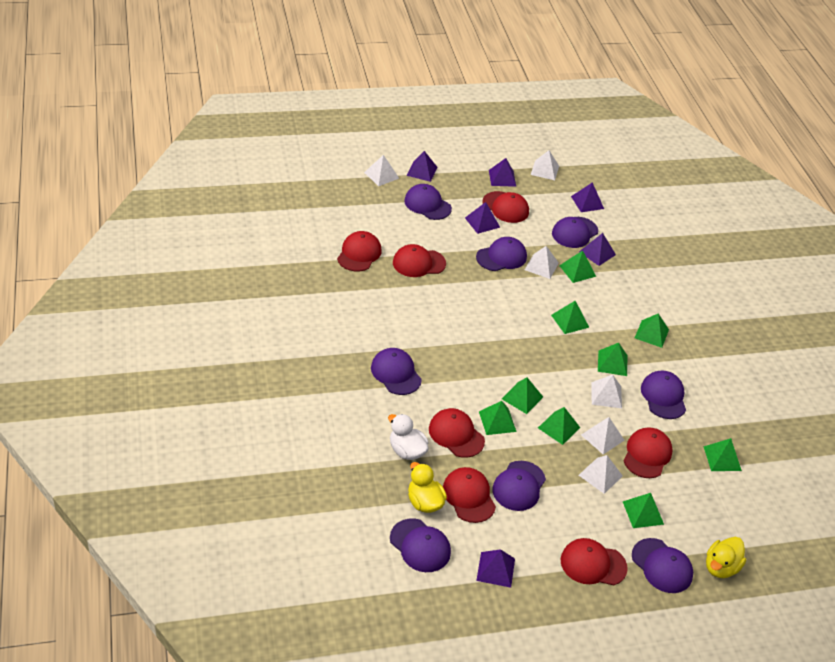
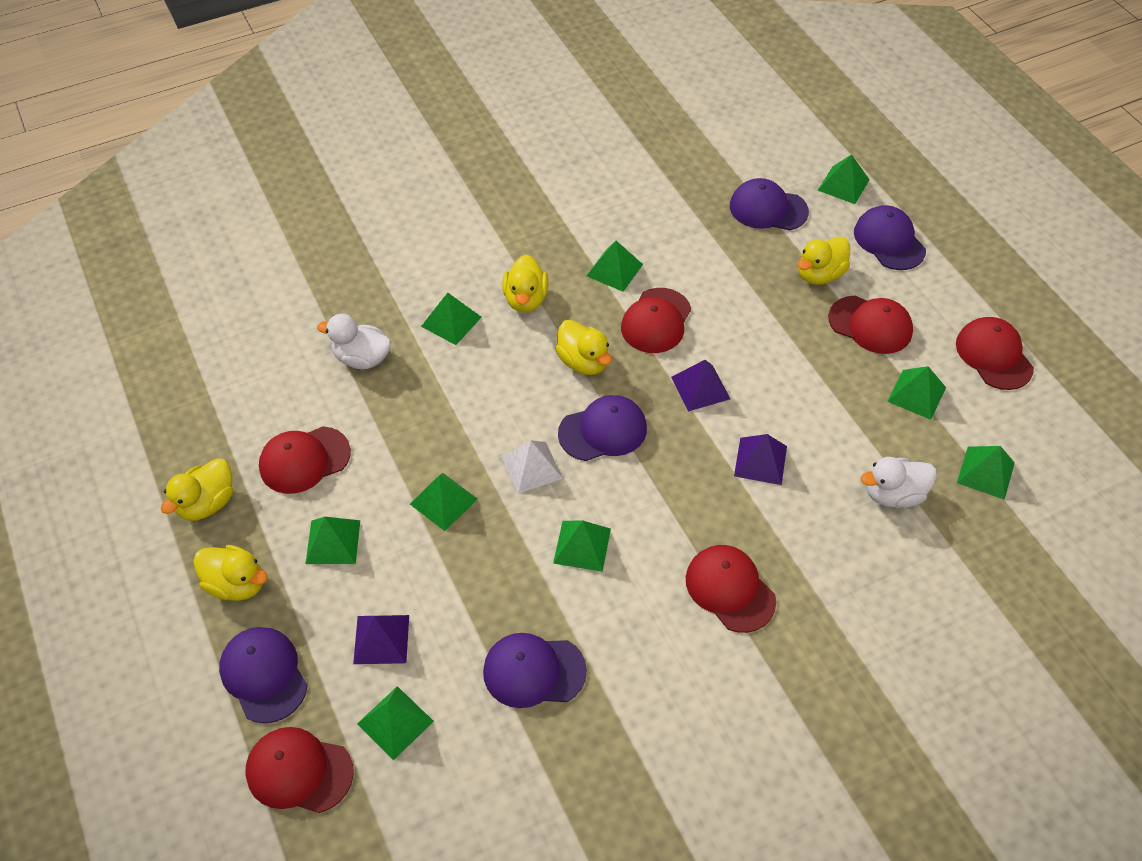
purple cap: 8 -> 5
purple pyramid: 6 -> 3
red cap: 7 -> 6
white duck: 1 -> 2
white pyramid: 6 -> 1
yellow duck: 2 -> 5

